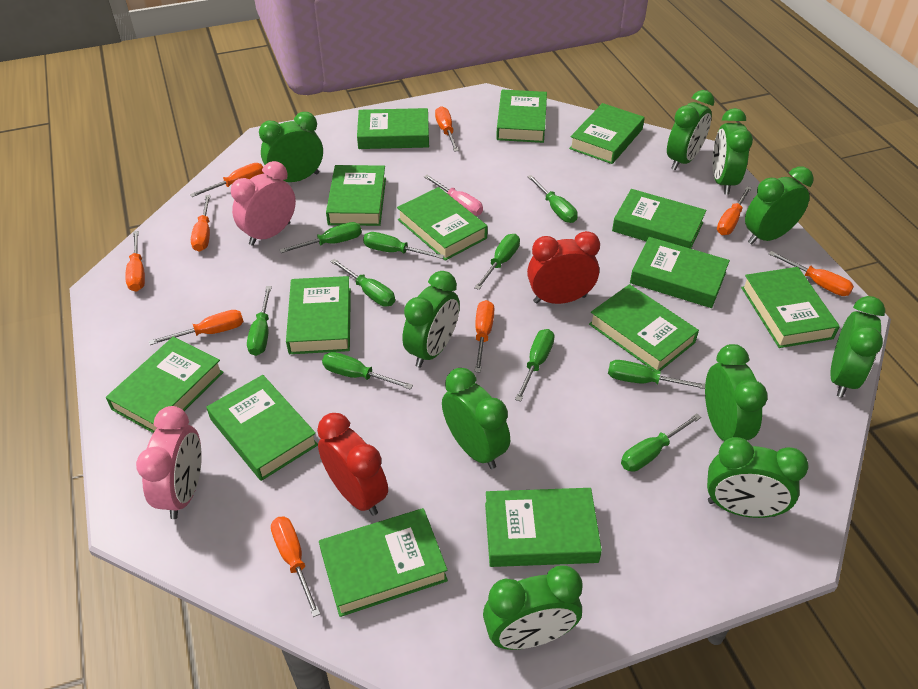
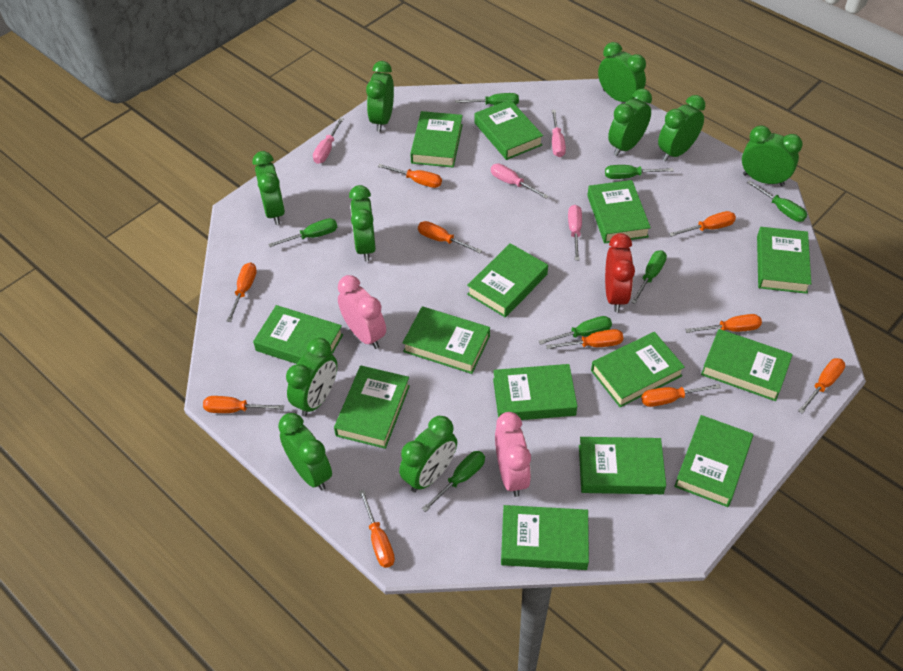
green screwdriver: 10 -> 7
orange screwdriver: 9 -> 10
pink screwdriver: 1 -> 4
red clock: 2 -> 1

